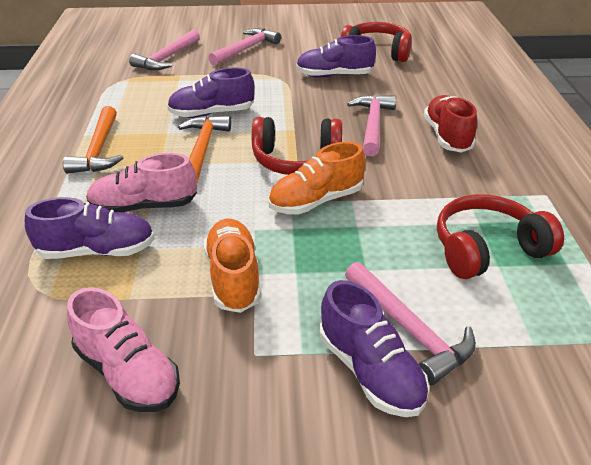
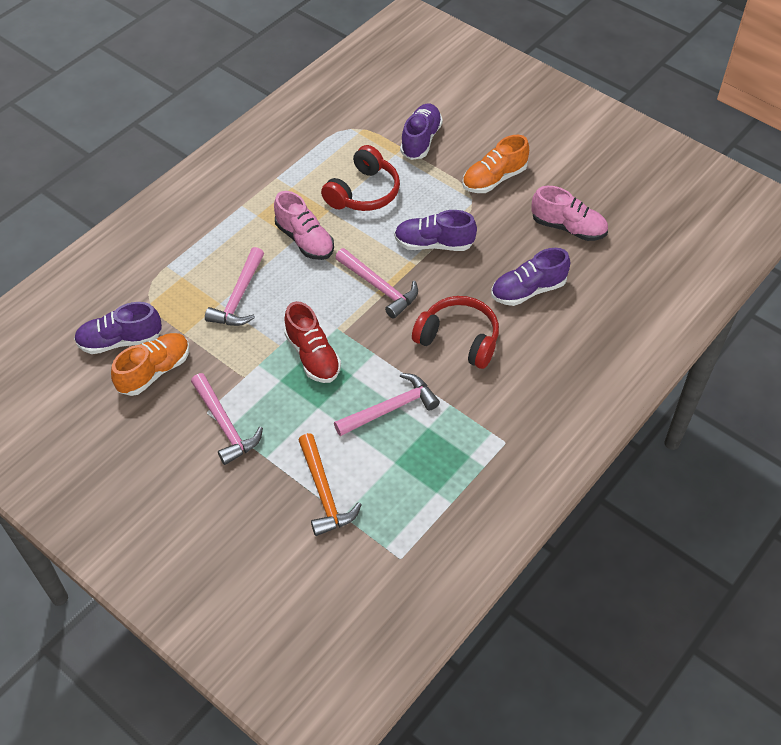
orange hammer: 2 -> 1
red headphones: 3 -> 2

